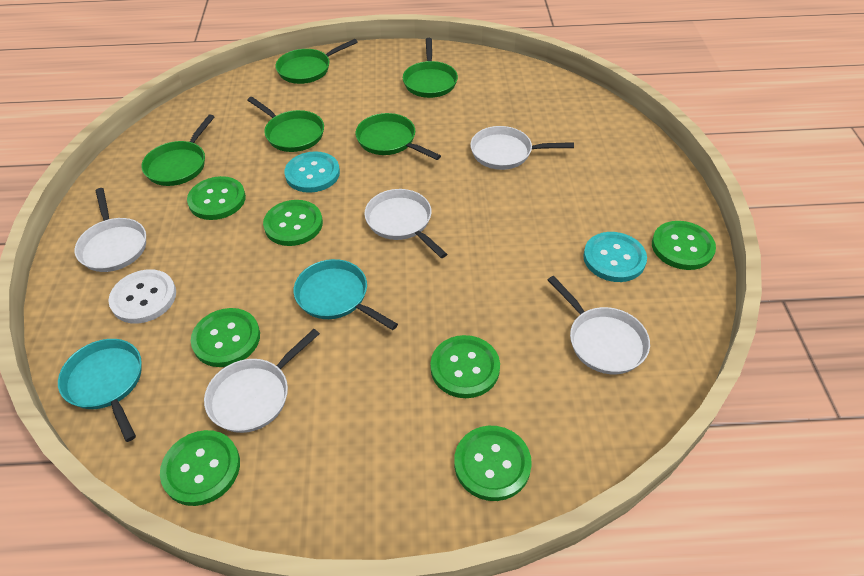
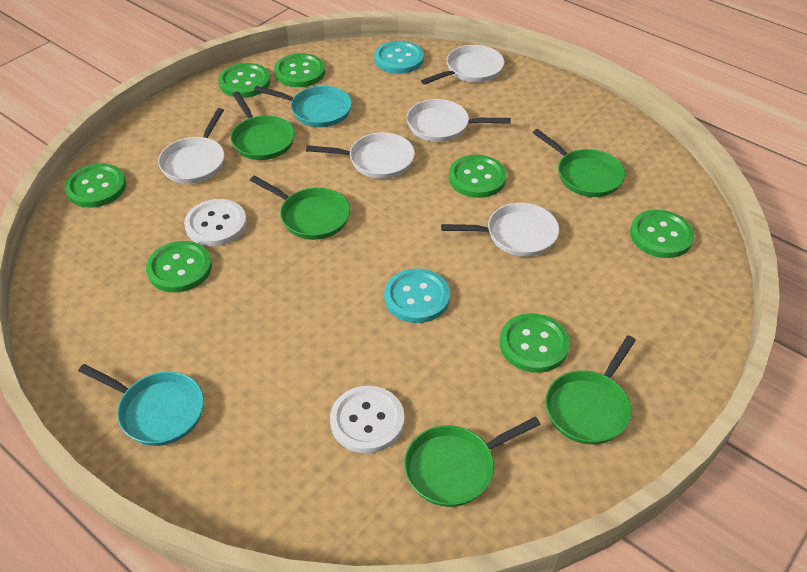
white button: 1 -> 2

